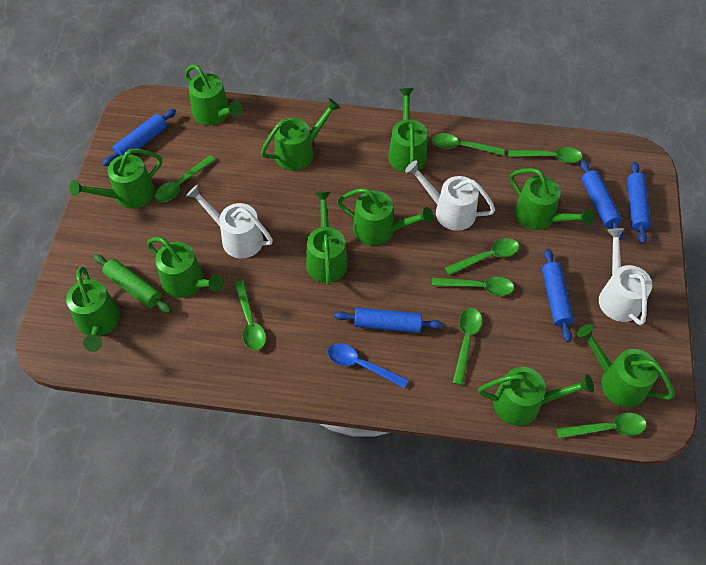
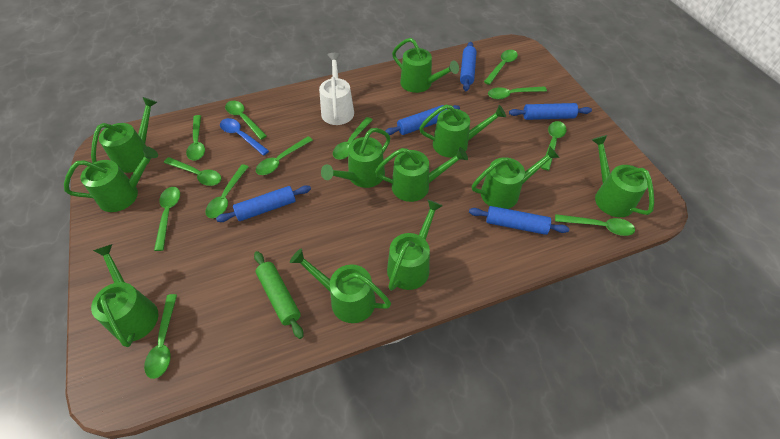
green spoon: 8 -> 12
white watering can: 3 -> 1

